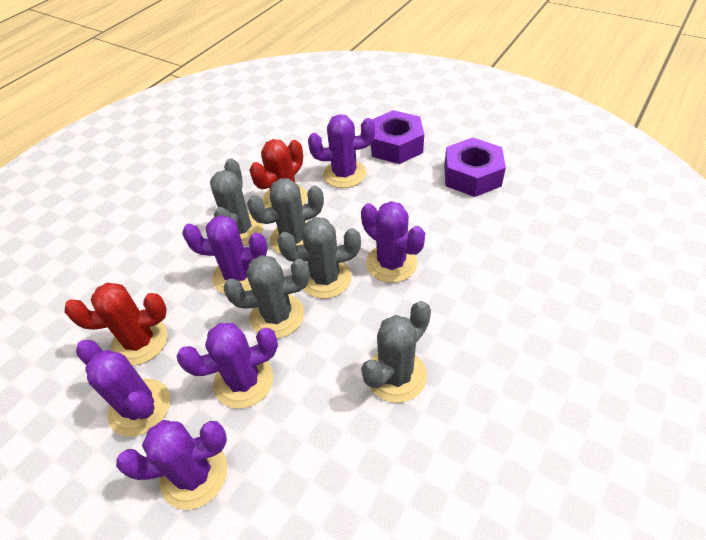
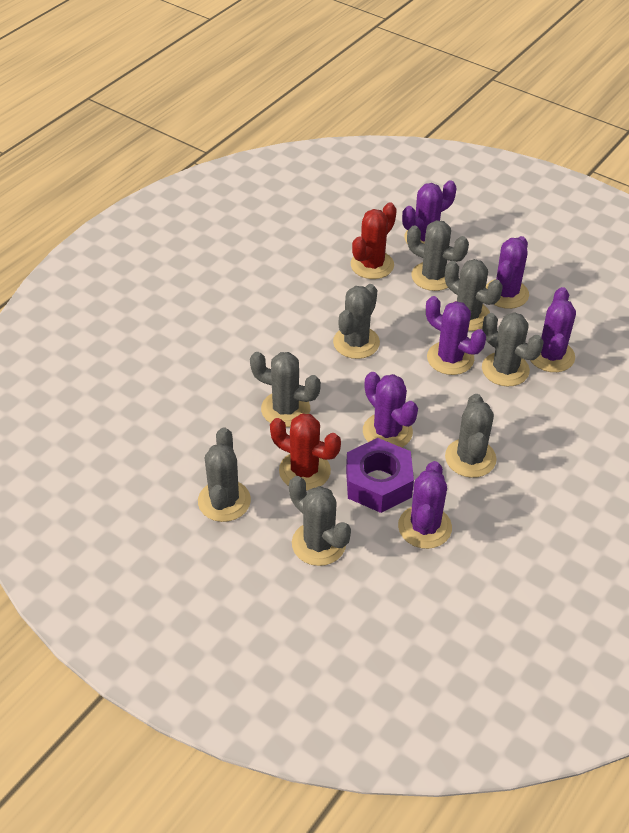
grey cactus: 5 -> 8
purple nut: 2 -> 1

